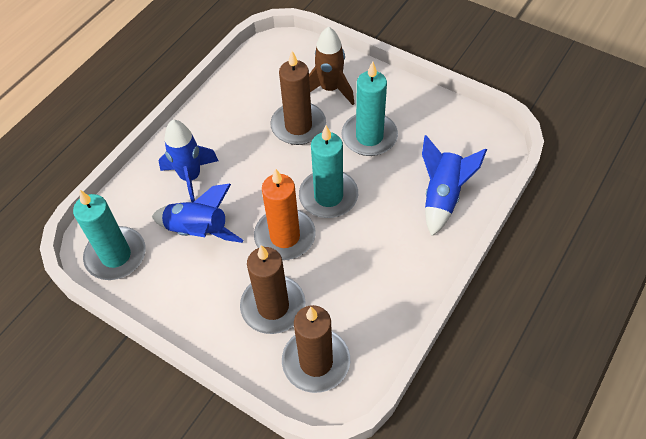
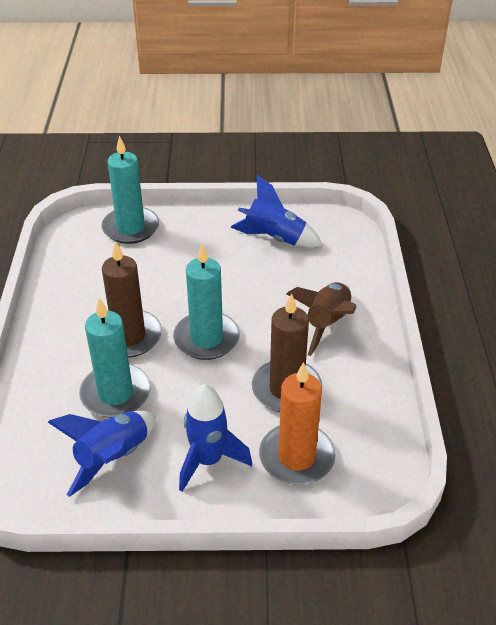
brown candle: 3 -> 2

